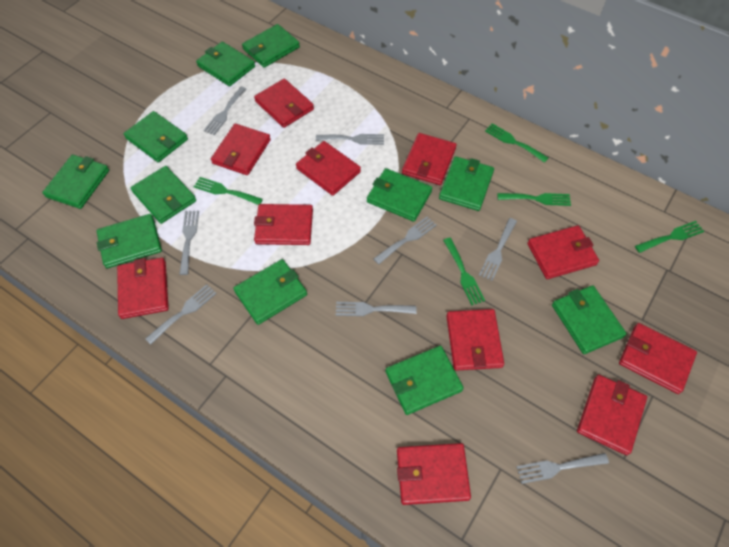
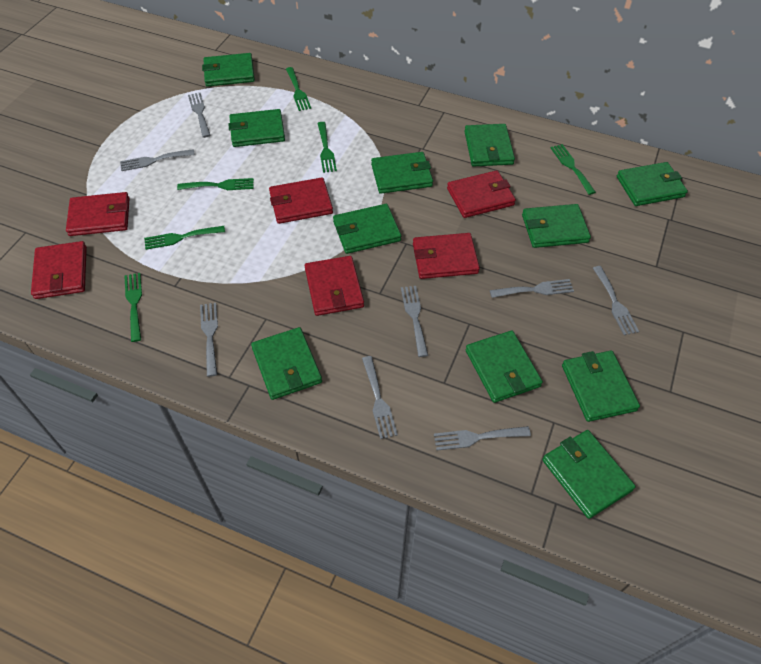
green fork: 5 -> 6
red wallet: 11 -> 6

